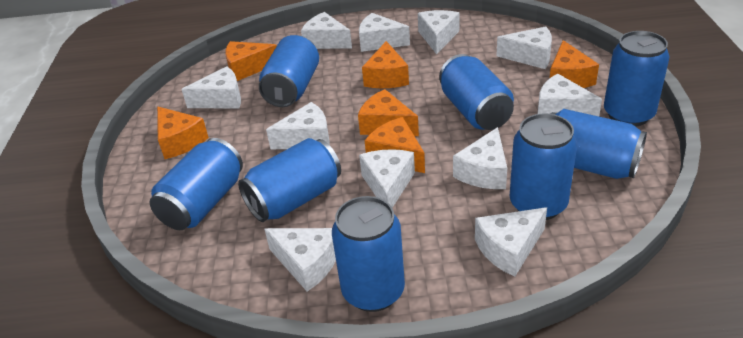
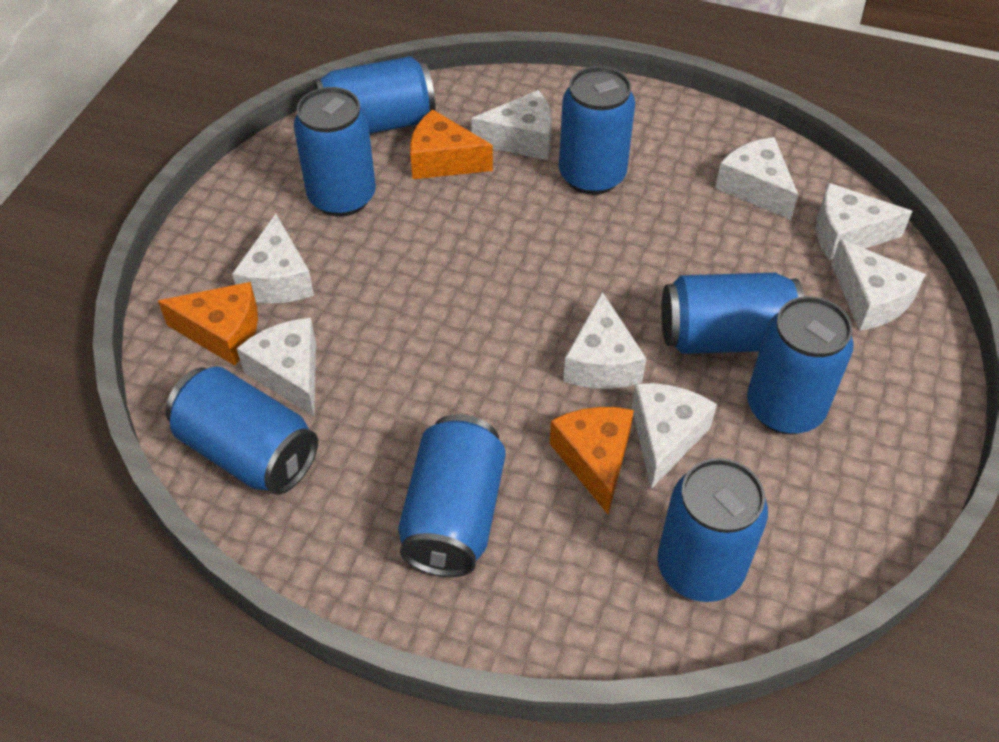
orange cheese: 6 -> 3
white cheese: 11 -> 8

